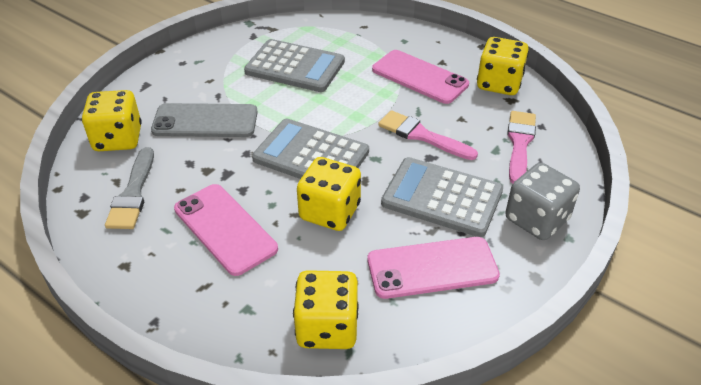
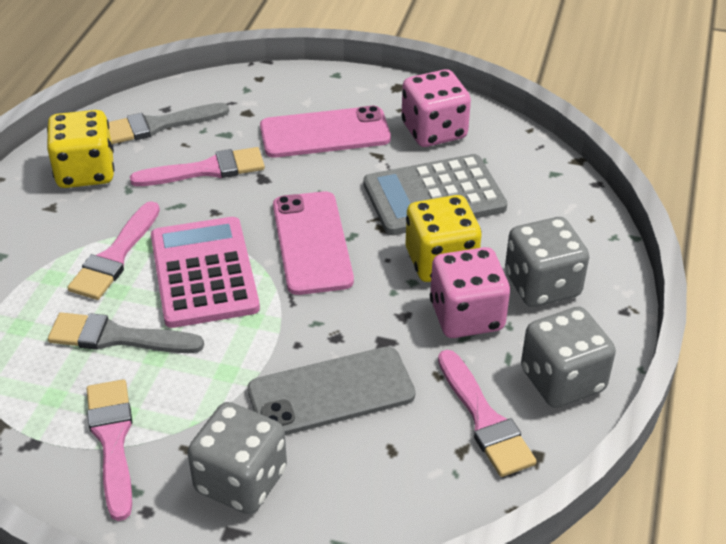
grey brush: 1 -> 2
grey calculator: 3 -> 1
grey dice: 1 -> 3
pink brush: 2 -> 4
pink calculator: 0 -> 1
pink dice: 0 -> 2
pink phone: 3 -> 2
yellow dice: 4 -> 2

